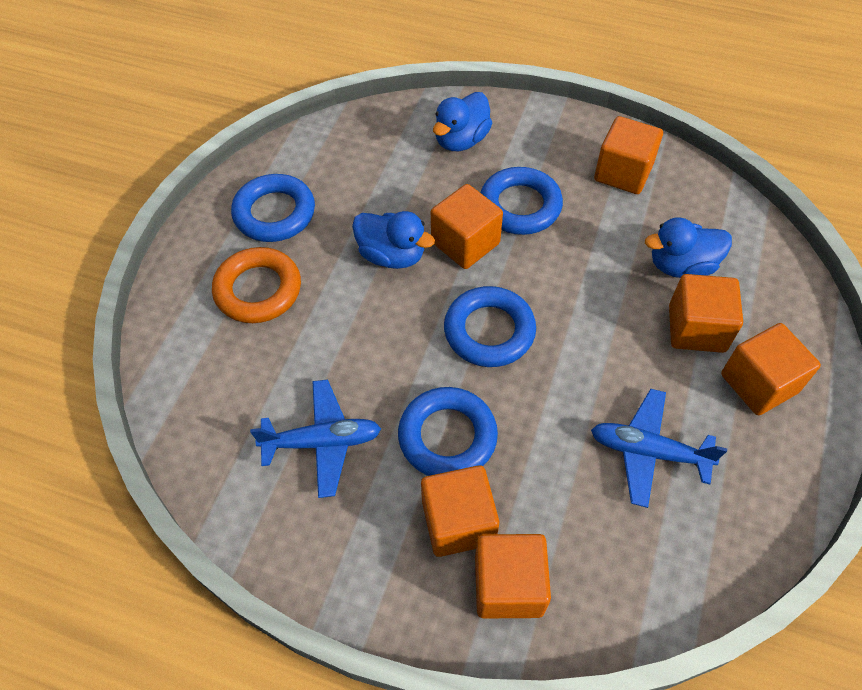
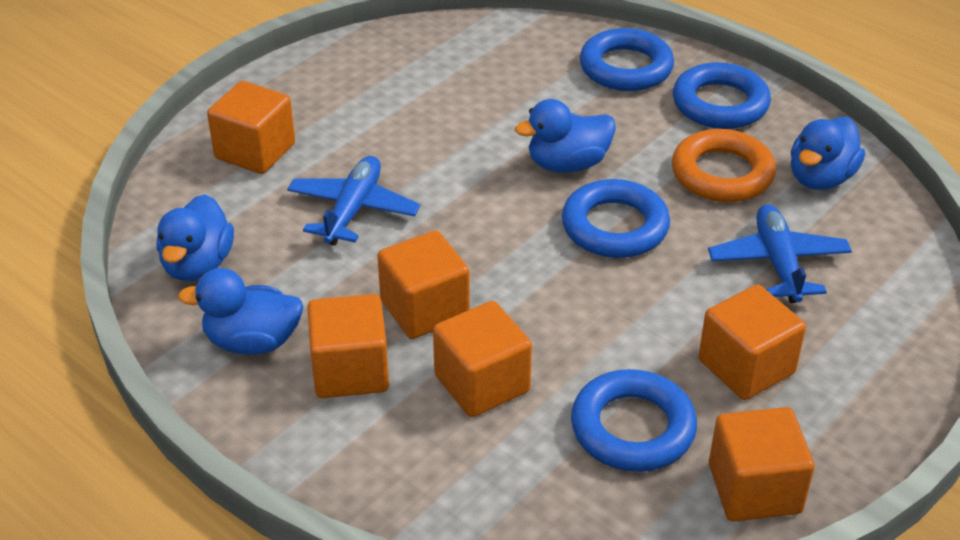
blue duck: 3 -> 4

